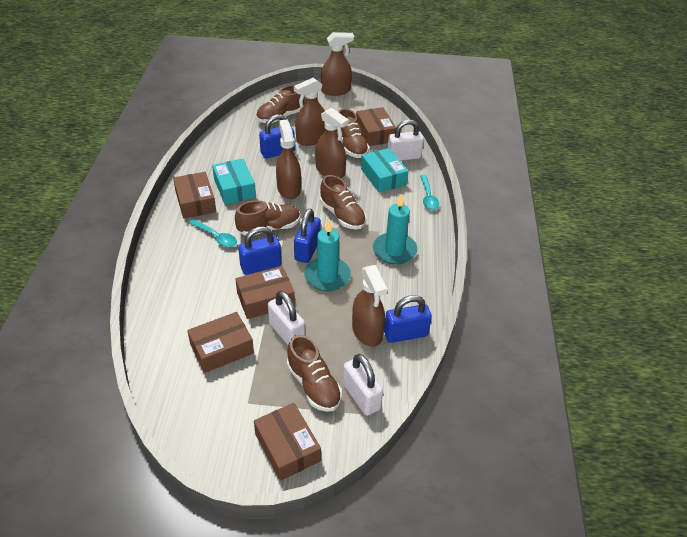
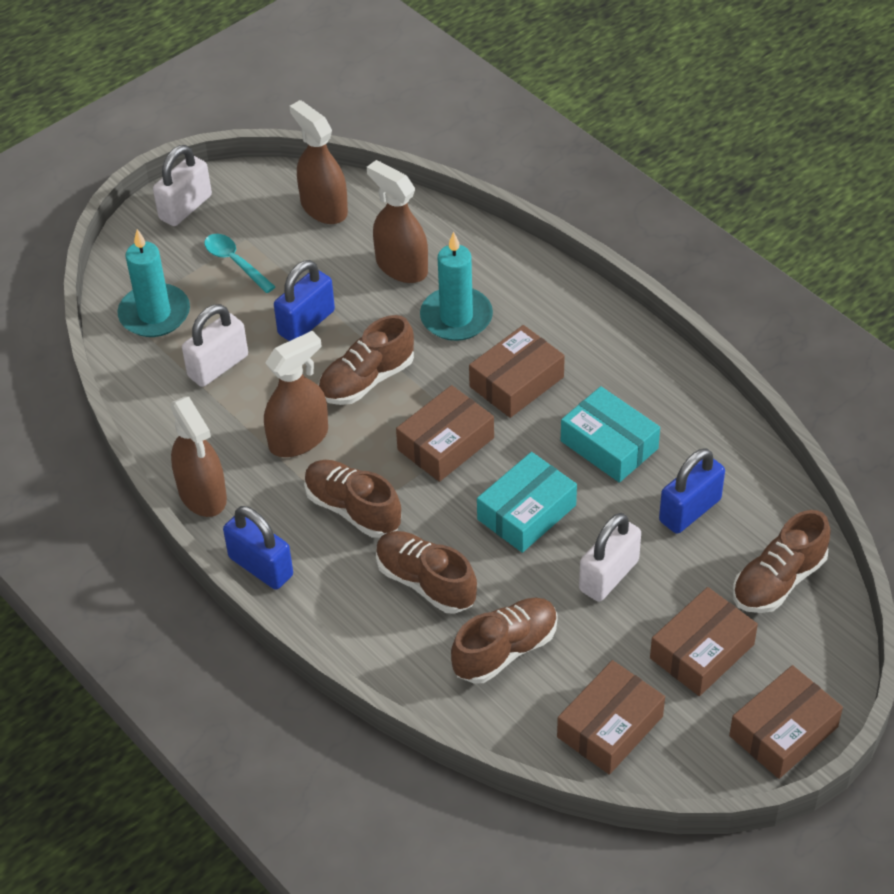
blue padlock: 4 -> 3
brown spray bottle: 5 -> 4
turquoise spoon: 2 -> 1

